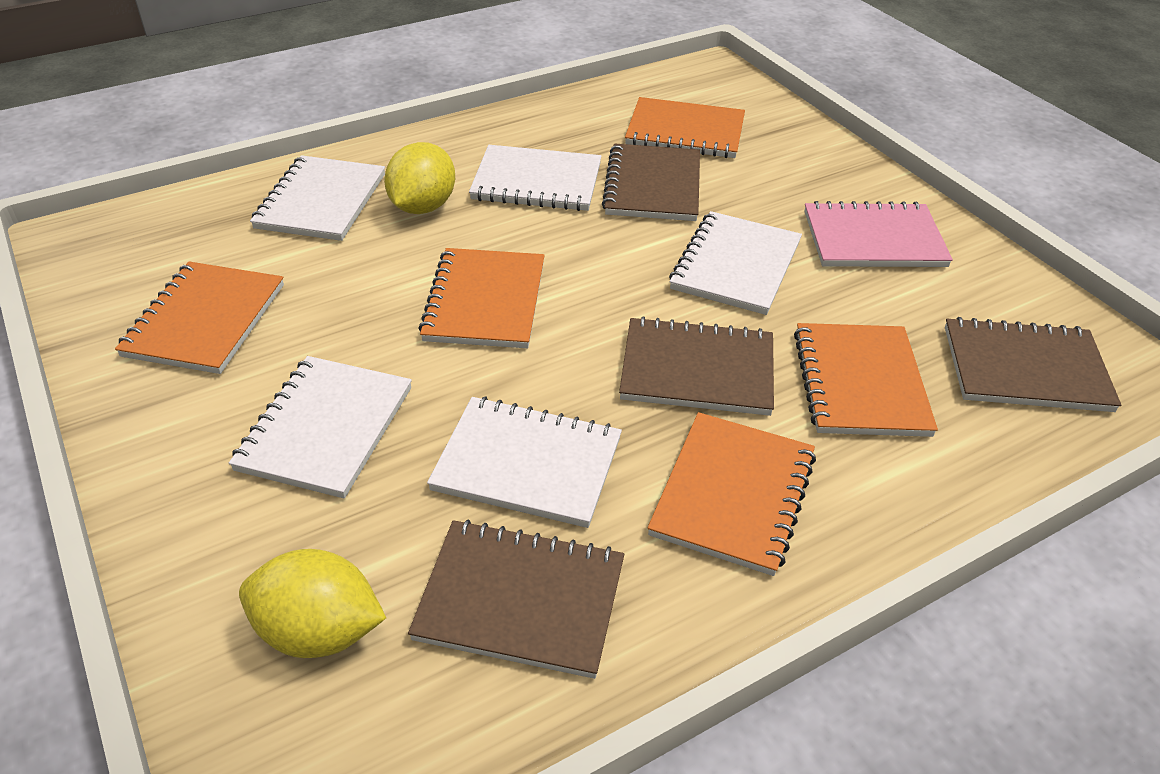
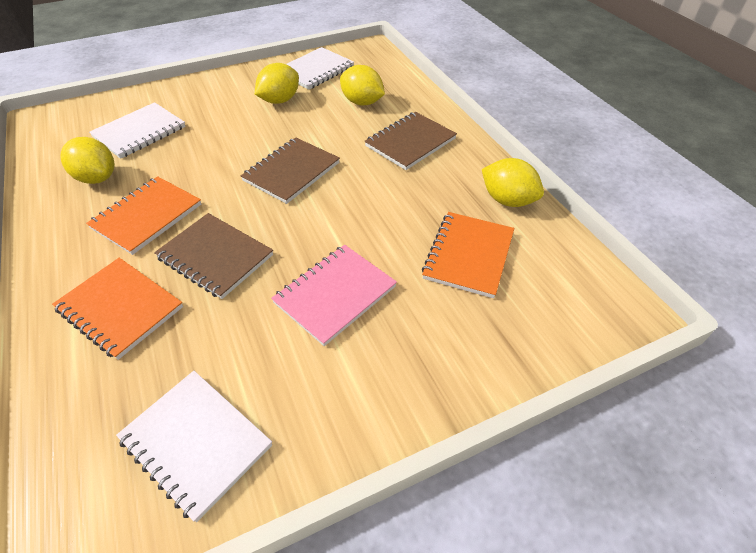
brown notebook: 4 -> 3
orange notebook: 5 -> 3
white notebook: 5 -> 3
yellow lemon: 2 -> 4

